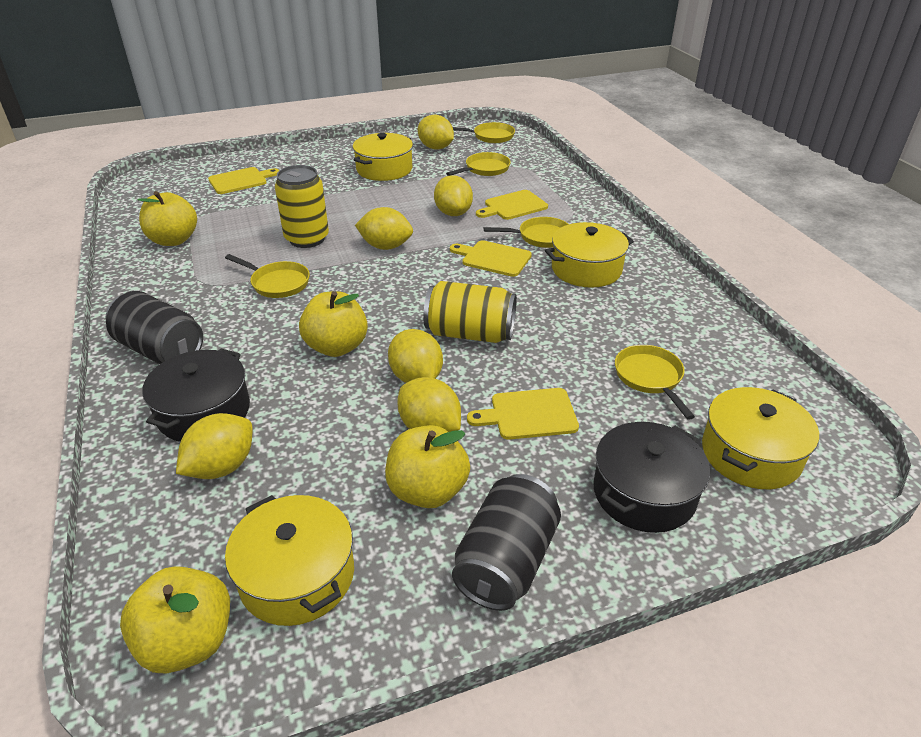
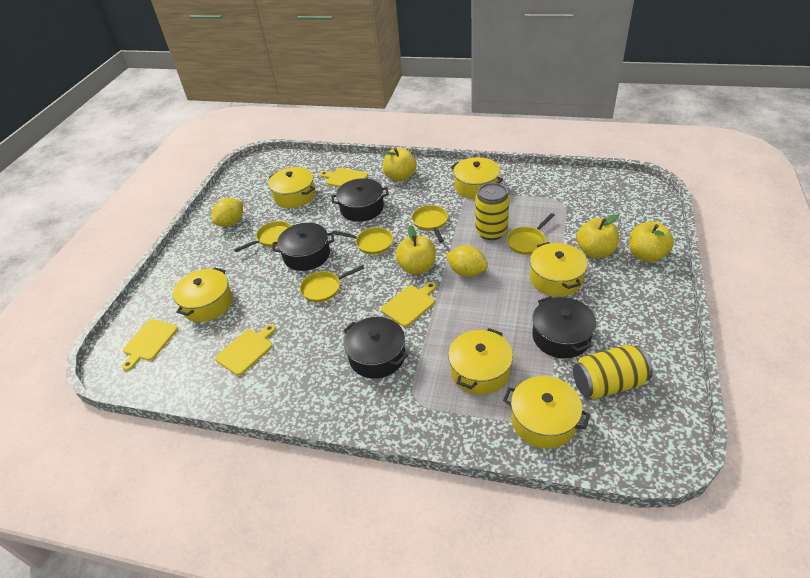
black can: 2 -> 0
black pot: 2 -> 4
yellow lemon: 6 -> 2
yellow pot: 4 -> 6

